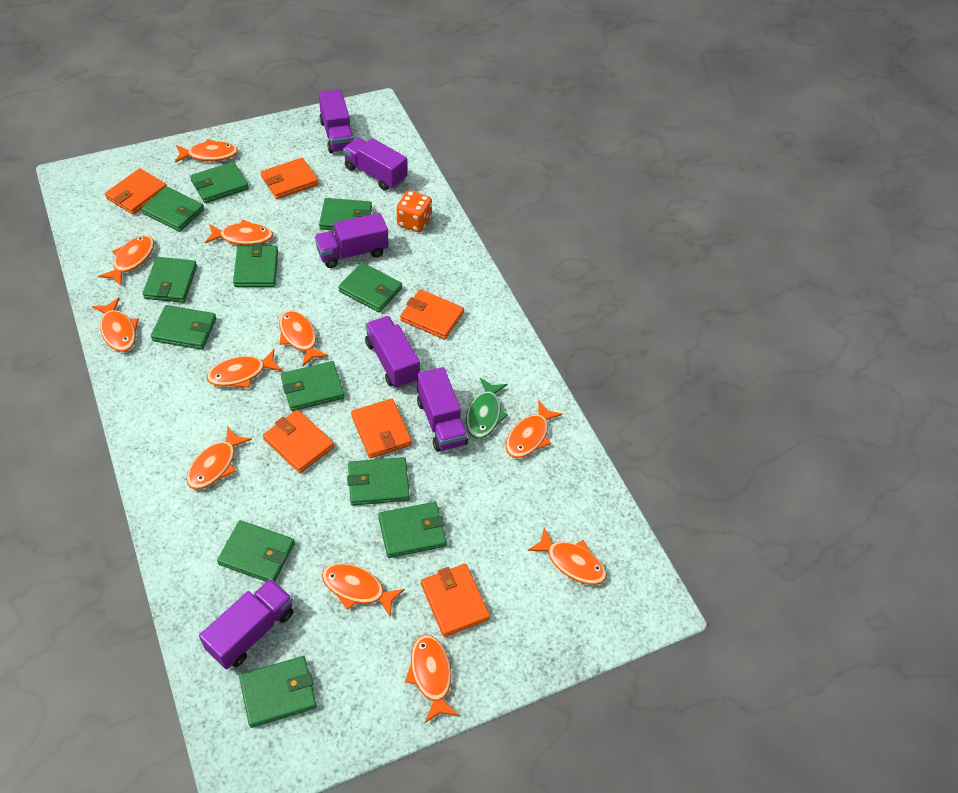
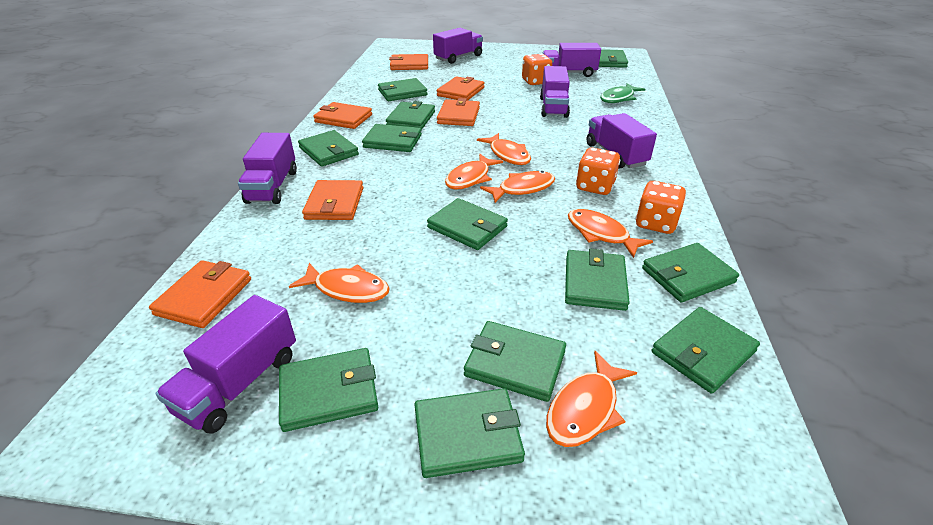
orange dice: 1 -> 3
orange fish: 11 -> 6

